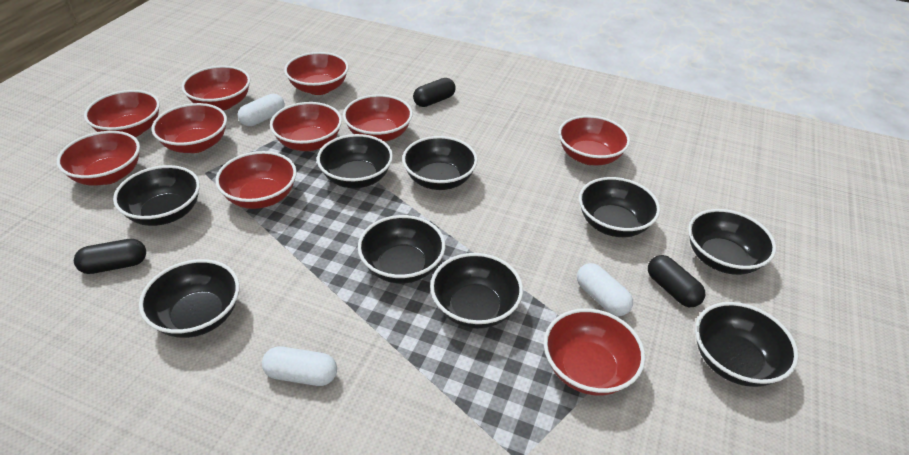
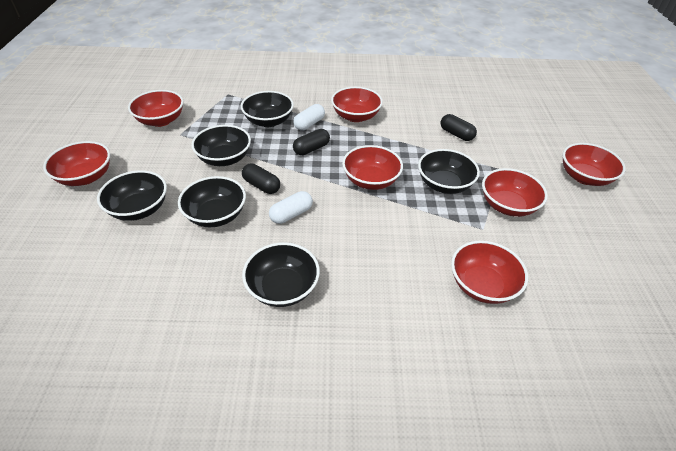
black bowl: 9 -> 6
red bowl: 10 -> 7
white capsule: 3 -> 2

